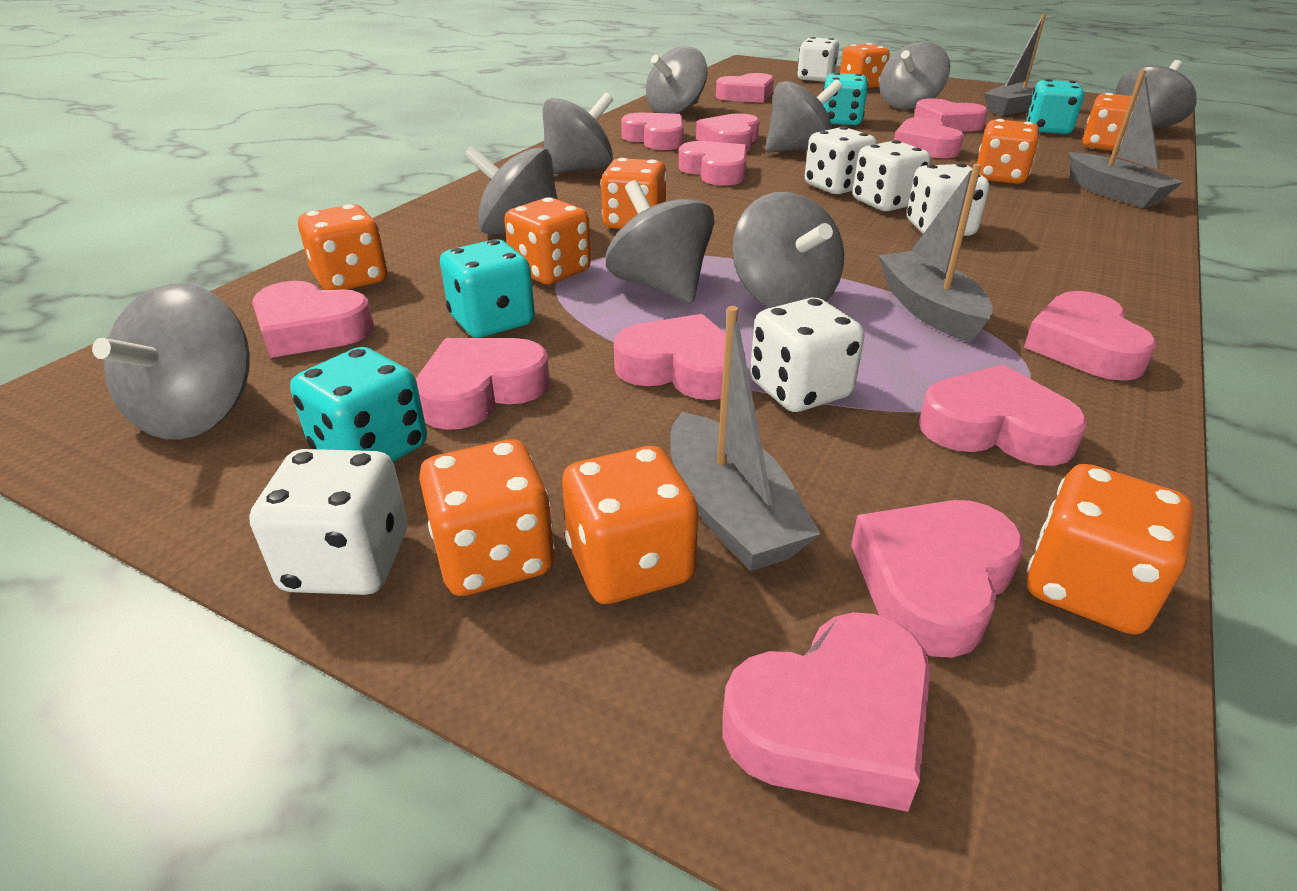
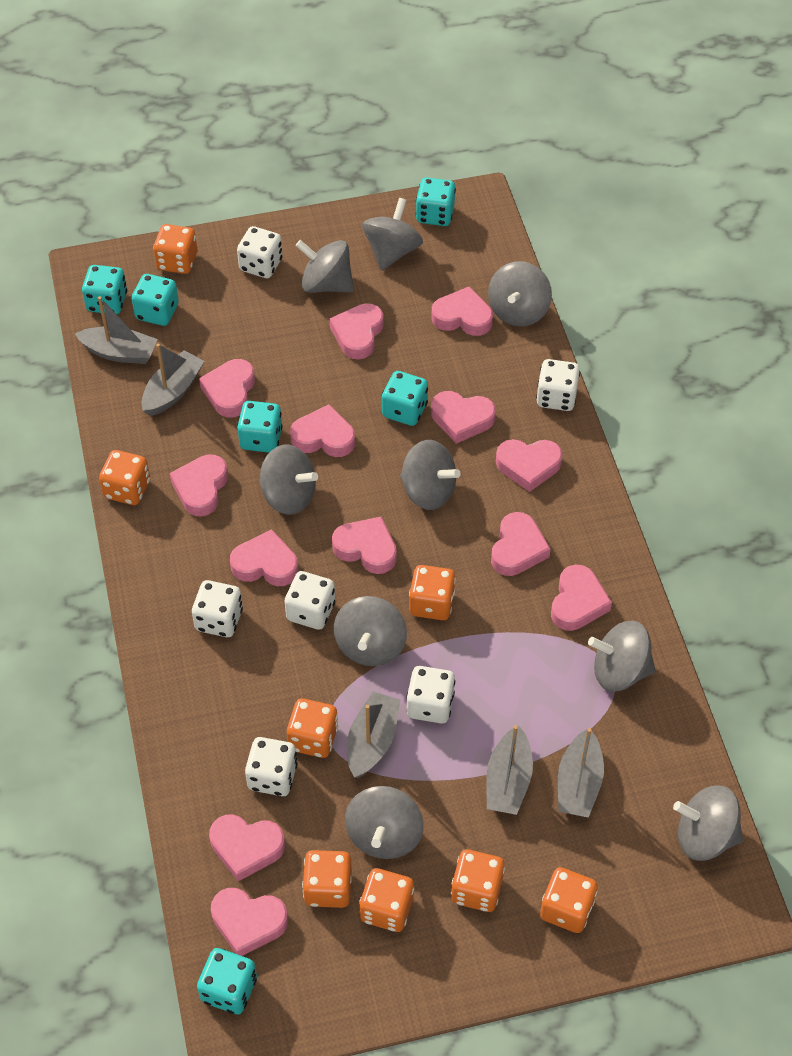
grey boat: 4 -> 5
orange dice: 9 -> 8
turquoise dice: 4 -> 6

